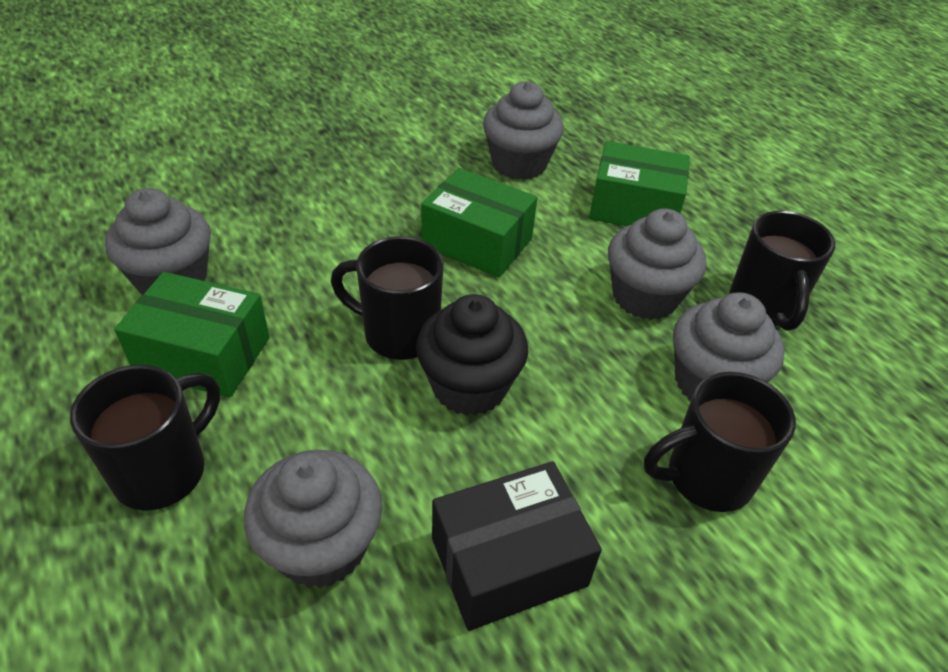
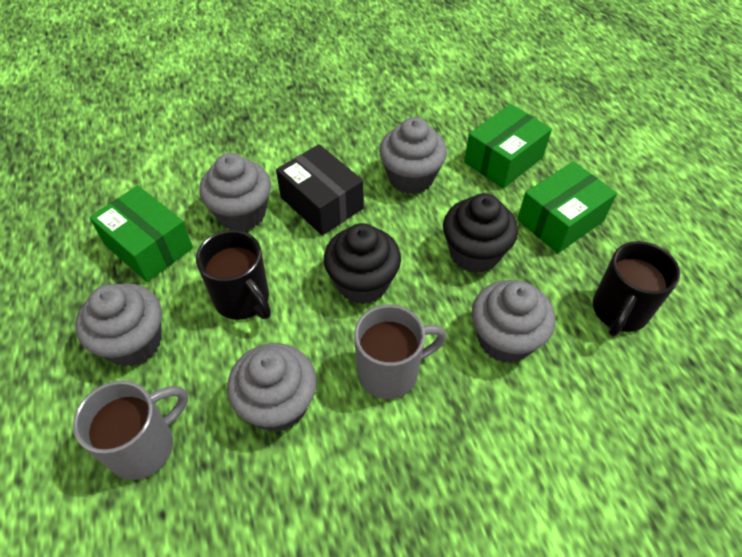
black cupcake: 1 -> 2
black mug: 4 -> 2
grey mug: 0 -> 2

